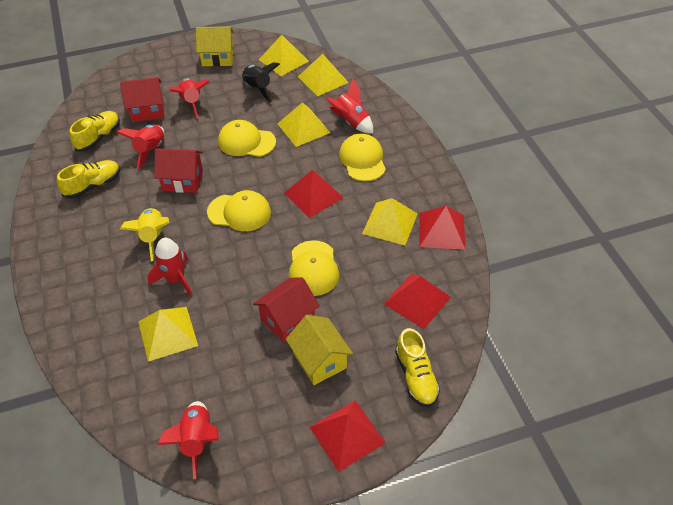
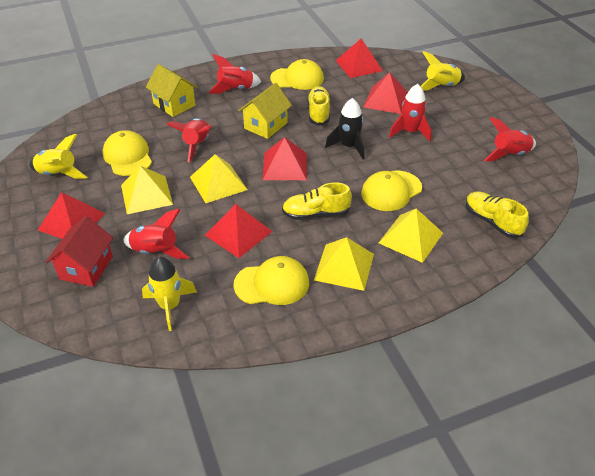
red house: 3 -> 1
red pyramid: 4 -> 5
yellow pyramid: 5 -> 4
yellow rocket: 1 -> 3

